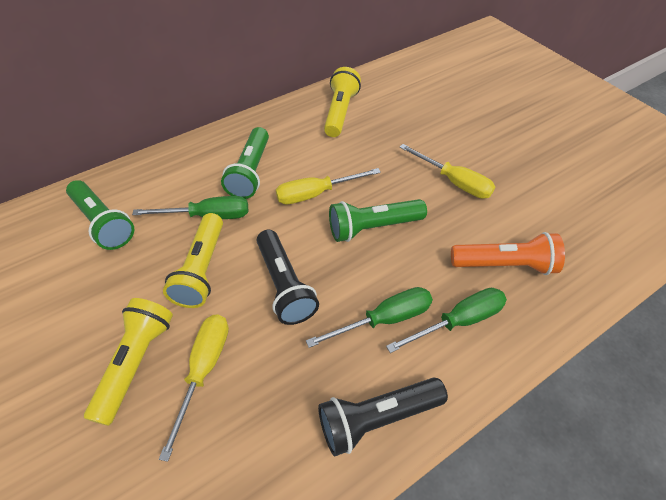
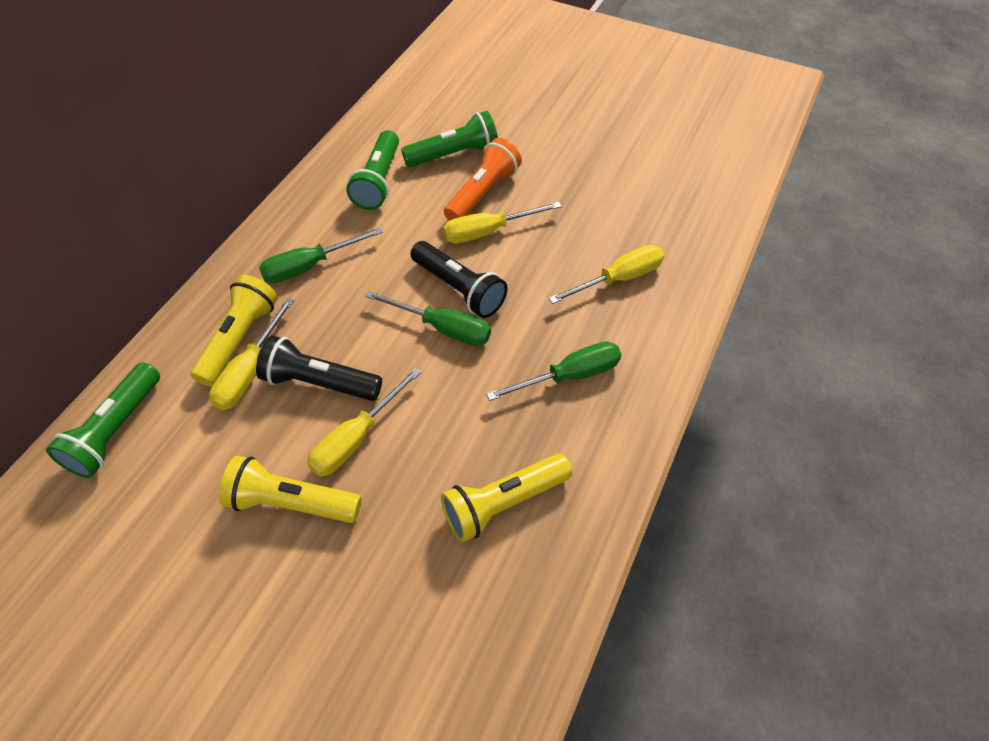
yellow screwdriver: 3 -> 4

